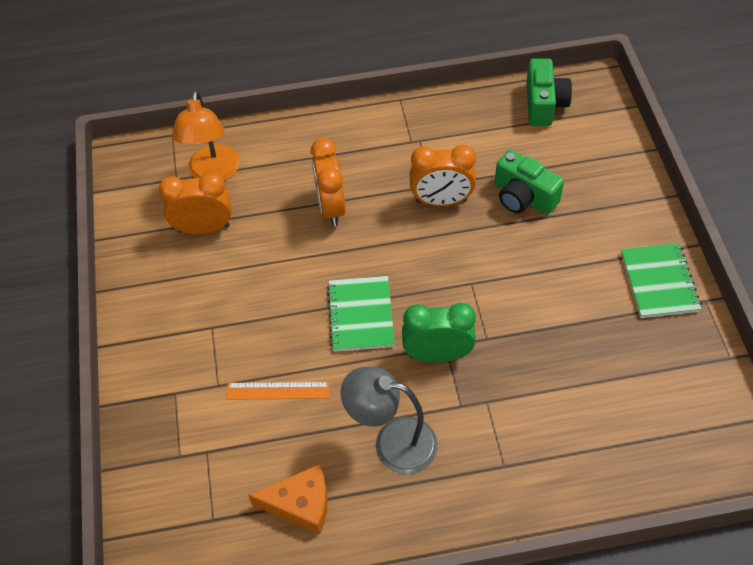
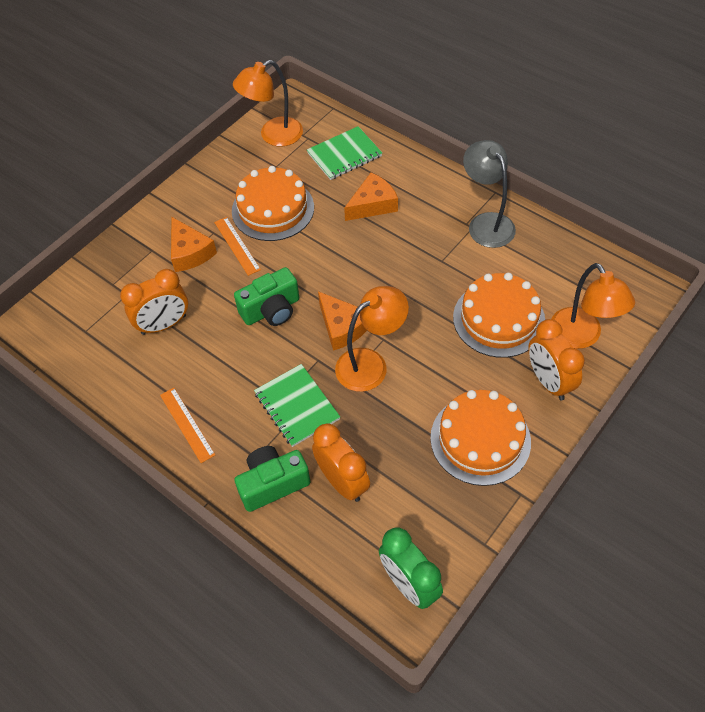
orange cake: 0 -> 3
orange cheese: 1 -> 3
orange lamp: 1 -> 3
orange ruler: 1 -> 2

